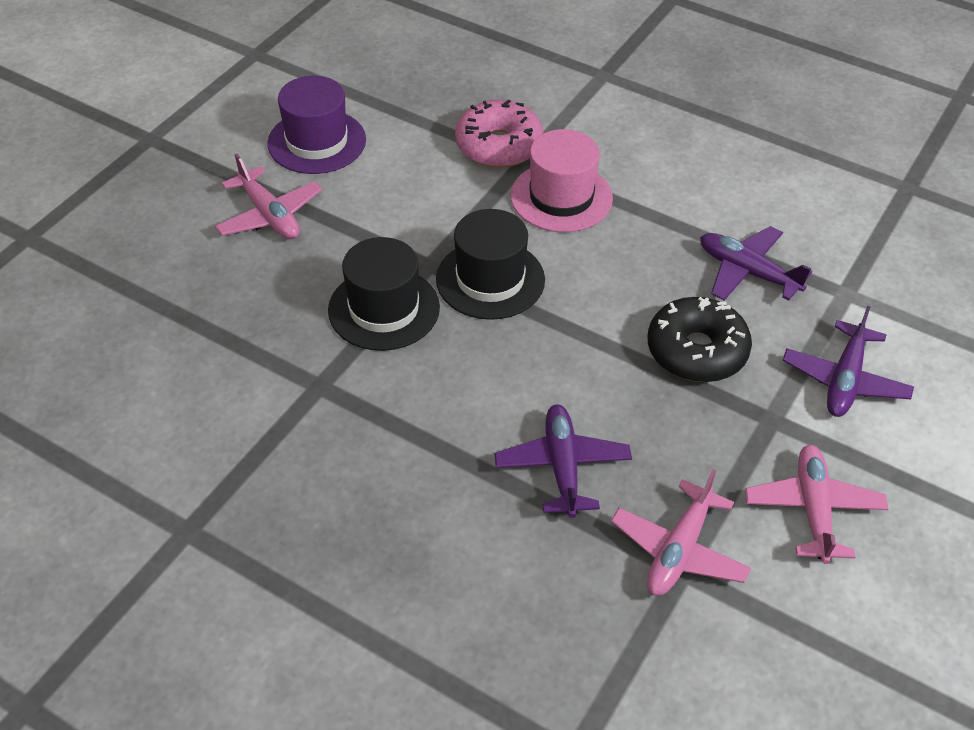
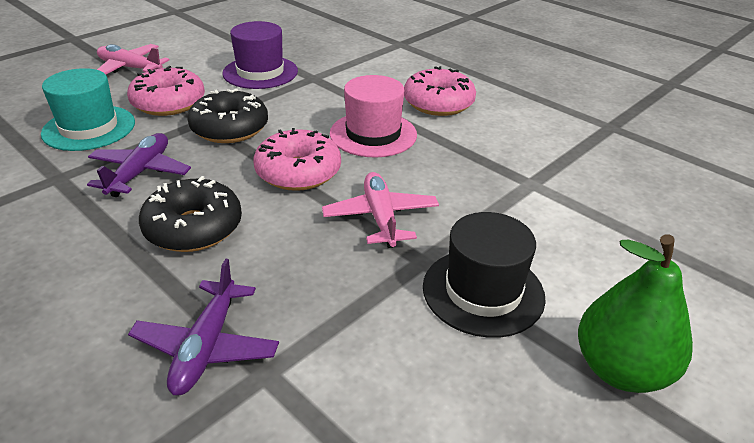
black donut: 1 -> 2
black hat: 2 -> 1
green pear: 0 -> 1
pink donut: 1 -> 3
pink plane: 3 -> 2
purple plane: 3 -> 2
turquoise hat: 0 -> 1

